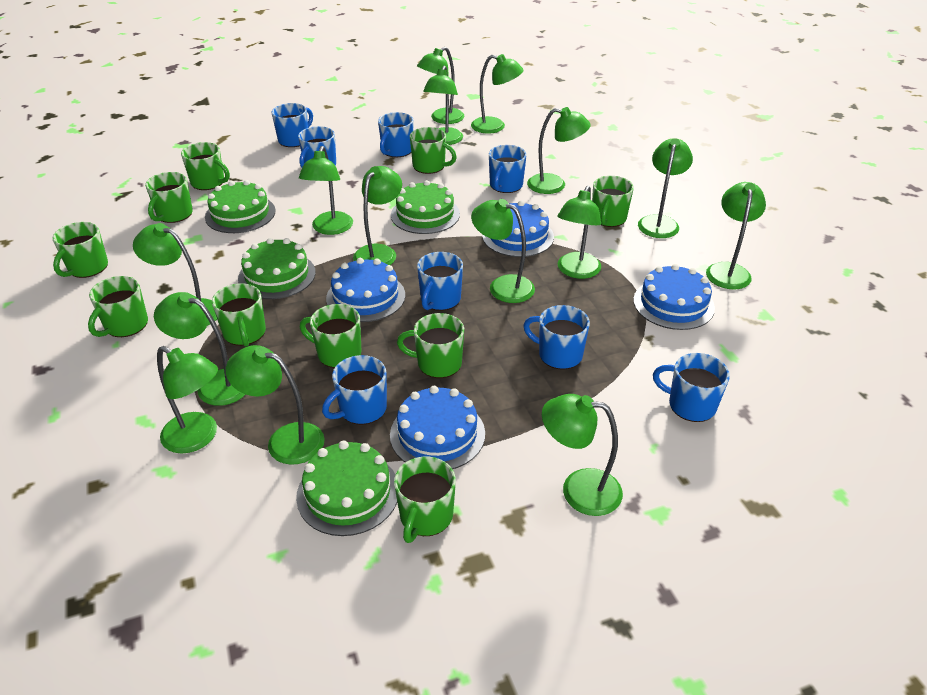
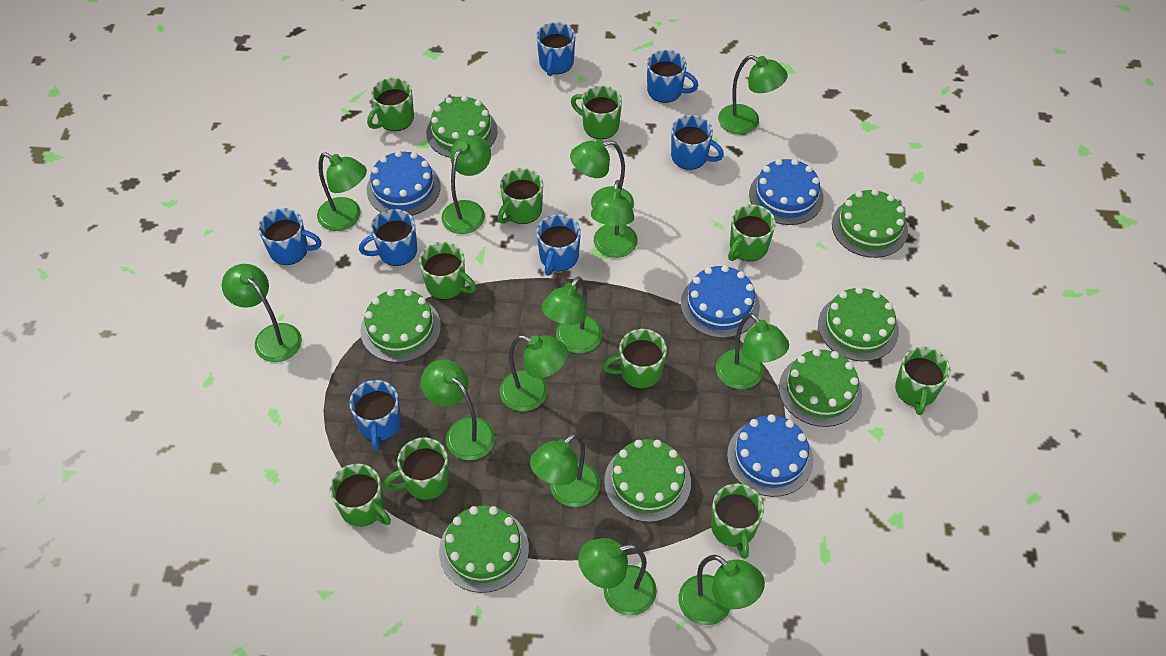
blue mug: 8 -> 7
green cake: 4 -> 7
green lamp: 15 -> 13

